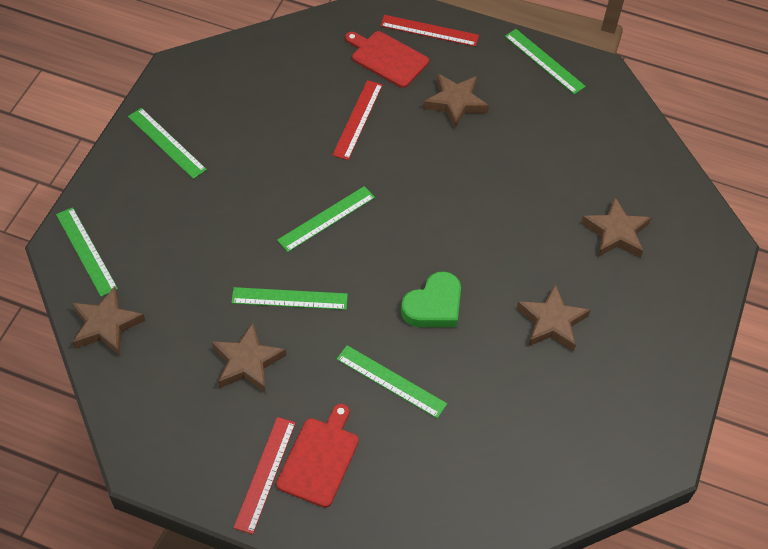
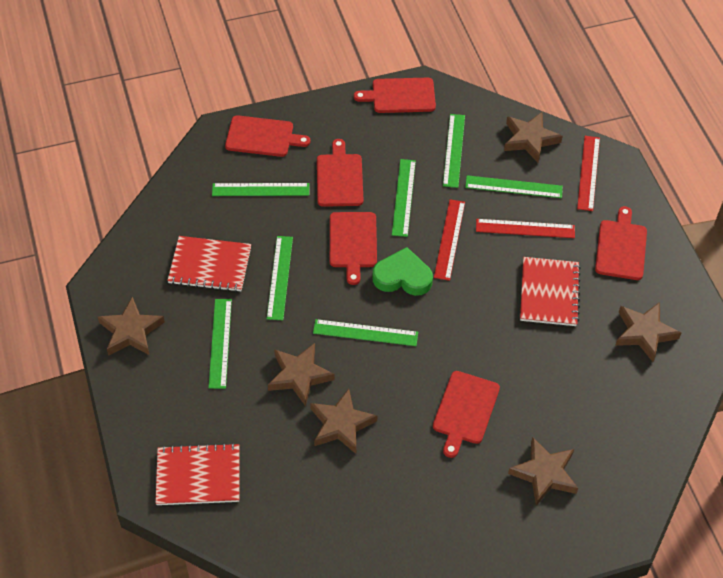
brown star: 5 -> 6
green ruler: 6 -> 7
red cutting board: 2 -> 6
red notebook: 0 -> 3

